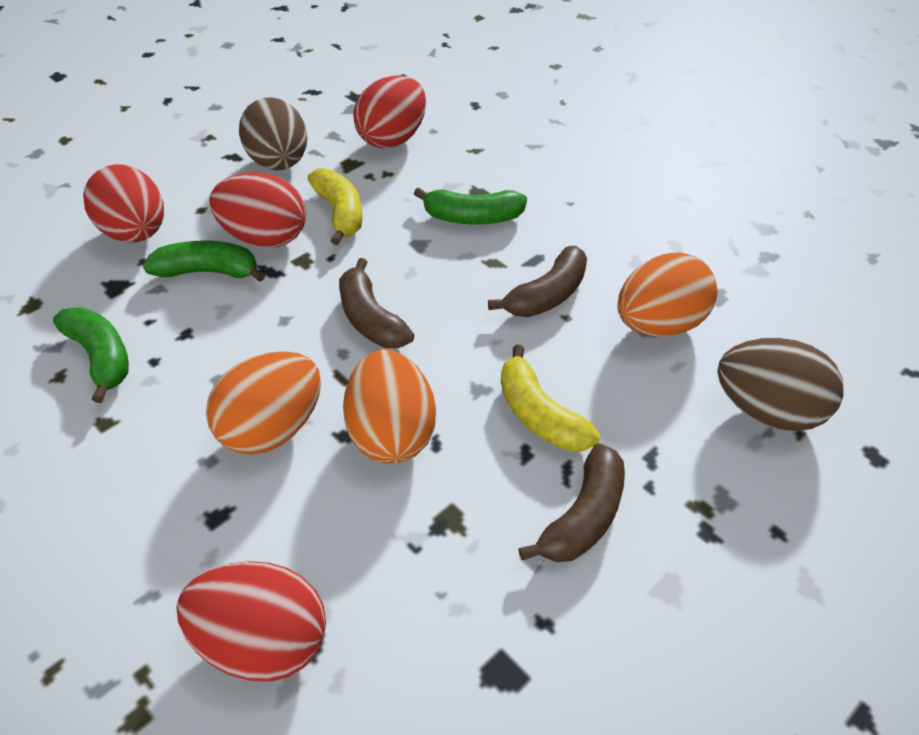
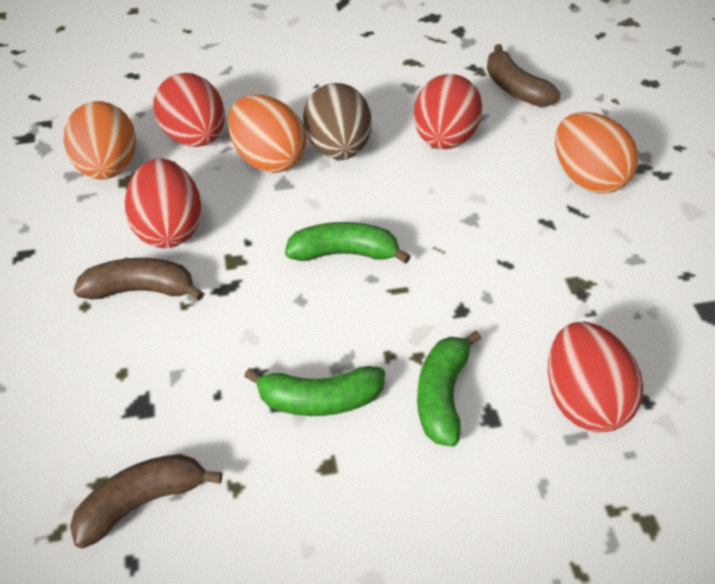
brown egg: 2 -> 1
yellow banana: 2 -> 0

